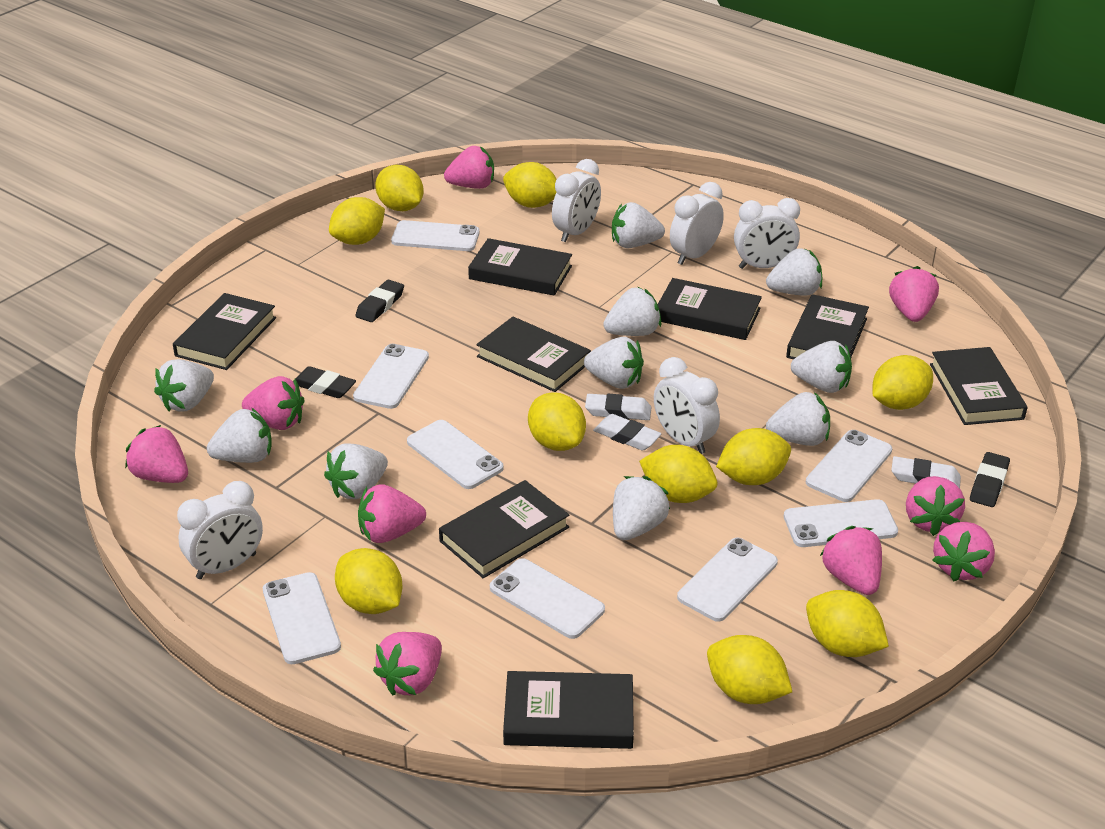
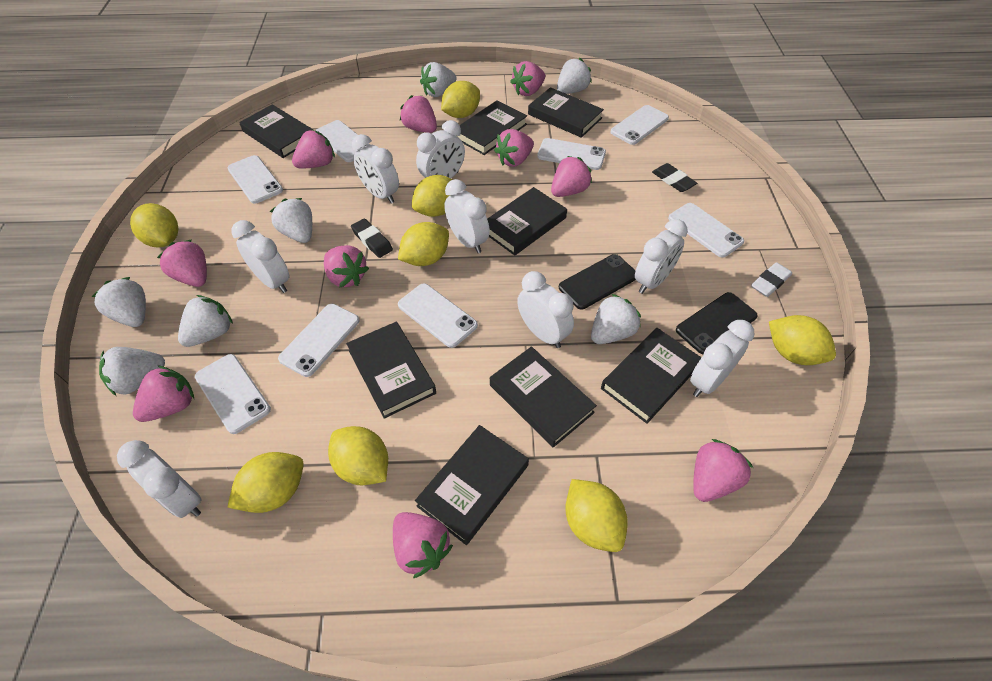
black eraser: 3 -> 2
black phone: 0 -> 2
pink strawberry: 9 -> 10
white clock: 5 -> 8
white eraser: 3 -> 1
white strawberry: 10 -> 7
yellow lemon: 10 -> 8

